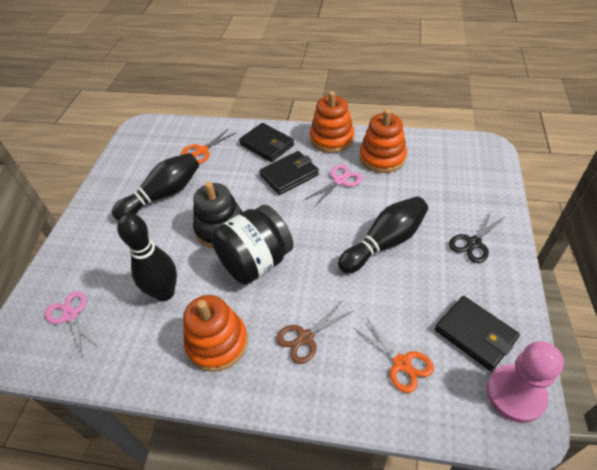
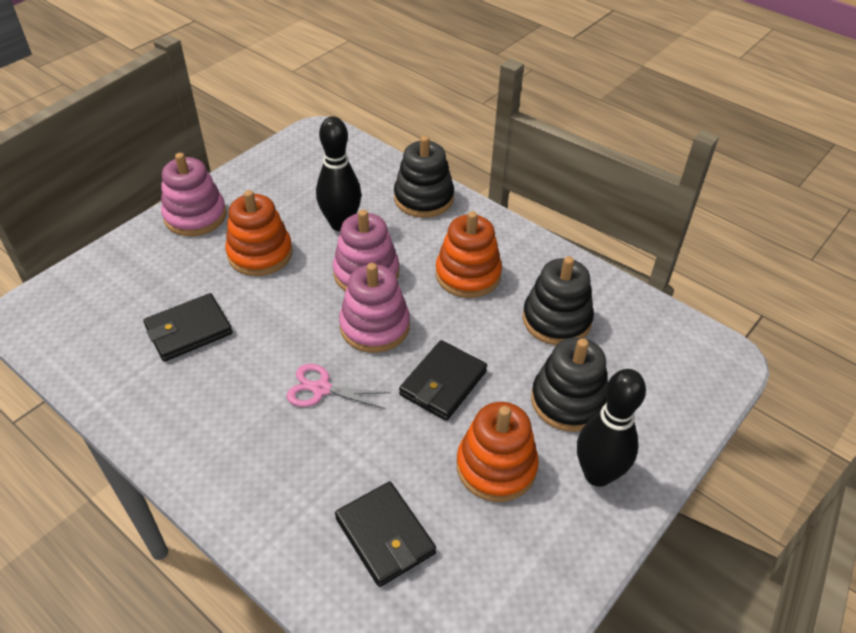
black bowling pin: 3 -> 2
black jar: 1 -> 0
black scissors: 1 -> 0
black stacking toy: 1 -> 3
brown scissors: 1 -> 0
orange scissors: 2 -> 0
pink pawn: 1 -> 0
pink scissors: 2 -> 1
pink stacking toy: 0 -> 3

